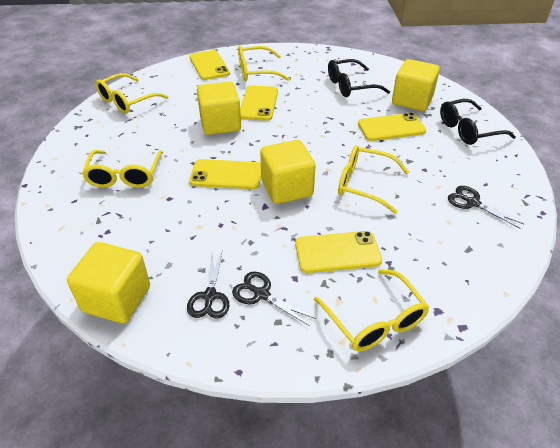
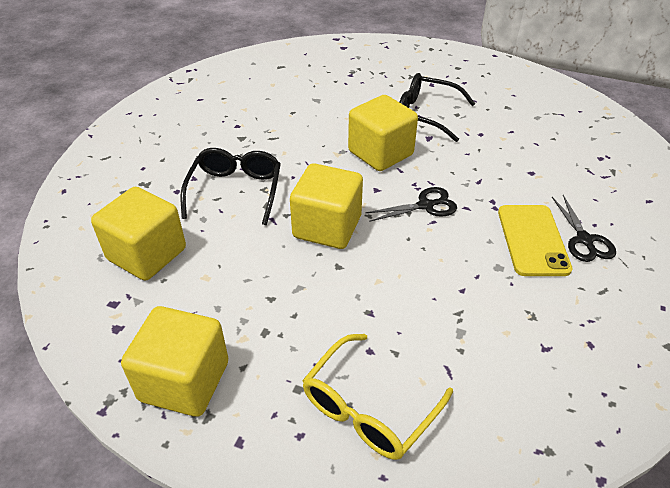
black scissors: 3 -> 2
yellow glasses: 5 -> 1
yellow phone: 5 -> 1

